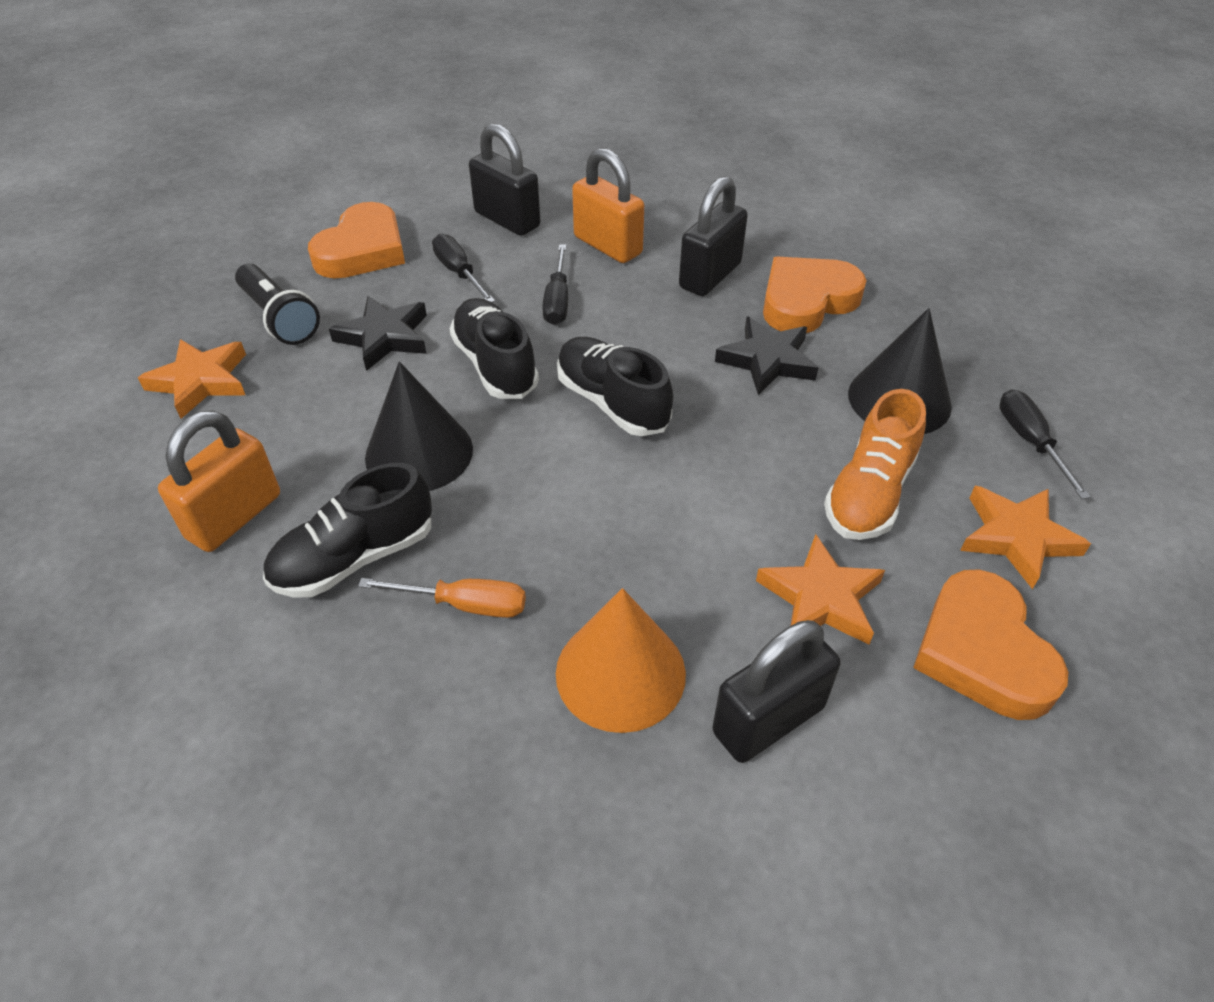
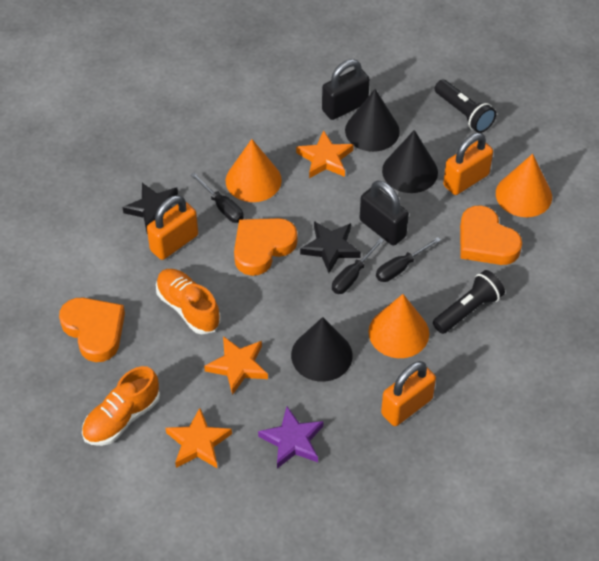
black cone: 2 -> 3
black flashlight: 1 -> 2
black padlock: 3 -> 2
black shoe: 3 -> 0
orange cone: 1 -> 3
orange padlock: 2 -> 3
orange screwdriver: 1 -> 0
orange shoe: 1 -> 2
purple star: 0 -> 1

